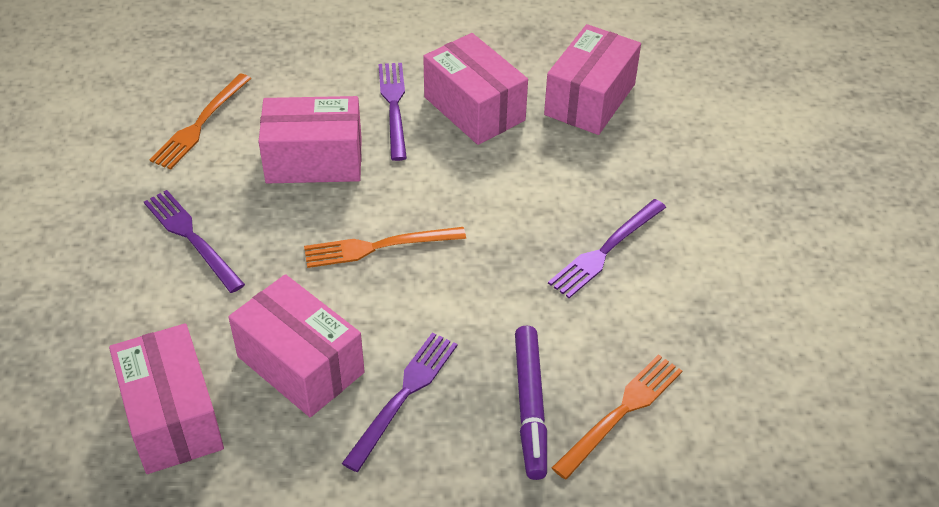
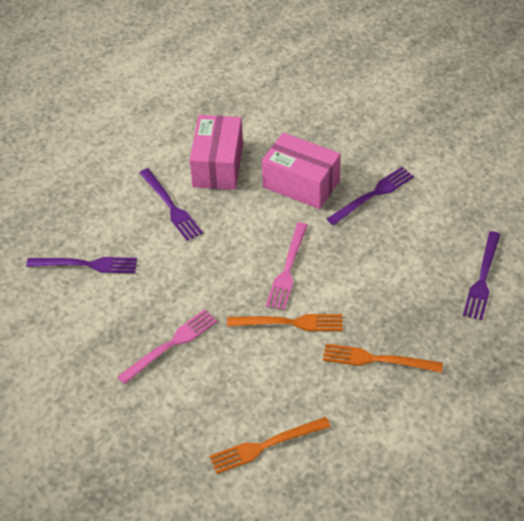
pink box: 5 -> 2
pink fork: 0 -> 2
purple marker: 1 -> 0

